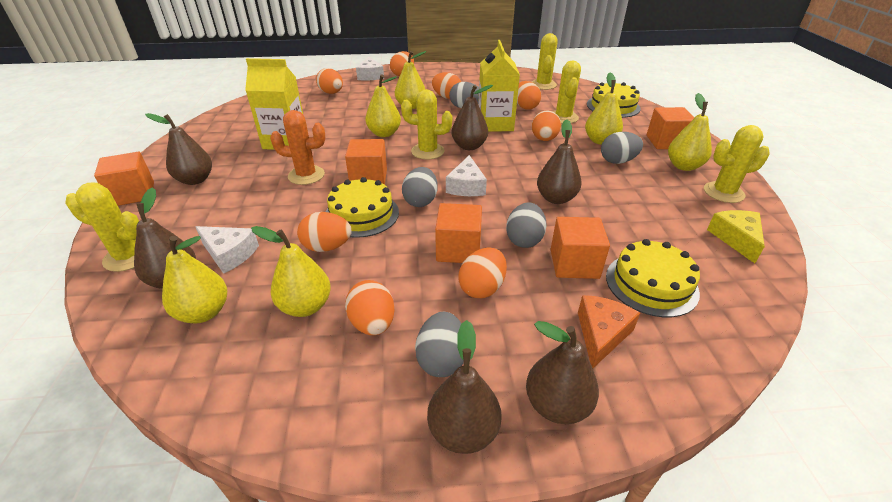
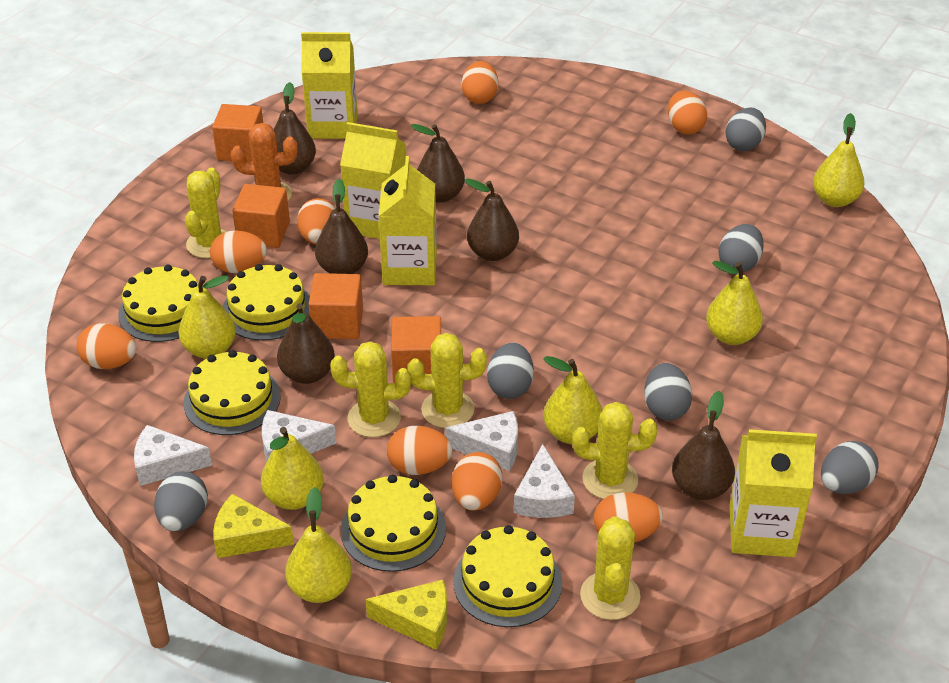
grey egg: 5 -> 6
orange cheese: 1 -> 0
orange cube: 5 -> 4
white cheese: 3 -> 4
yellow cake: 3 -> 5
yellow carton: 2 -> 4
yellow cheese: 1 -> 2

